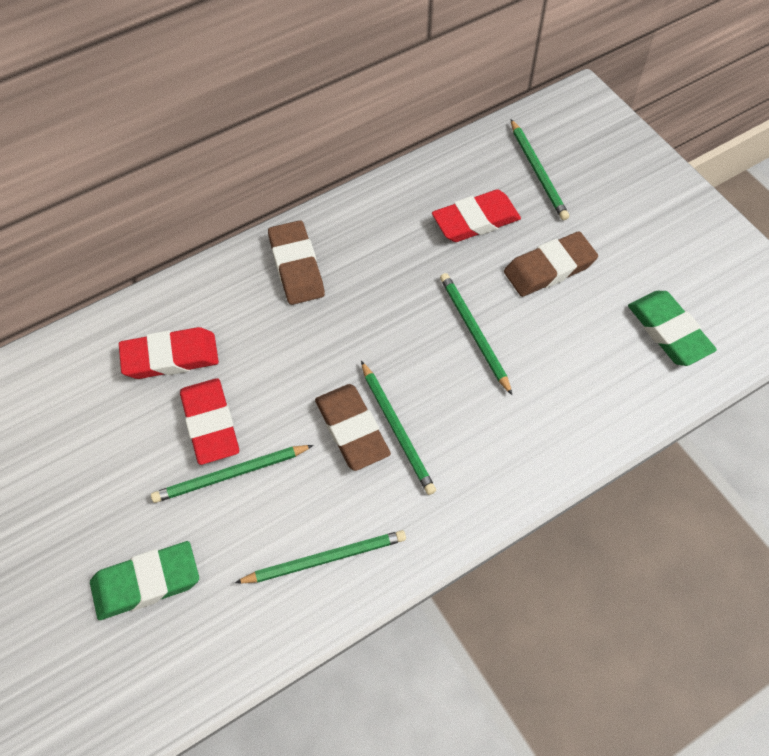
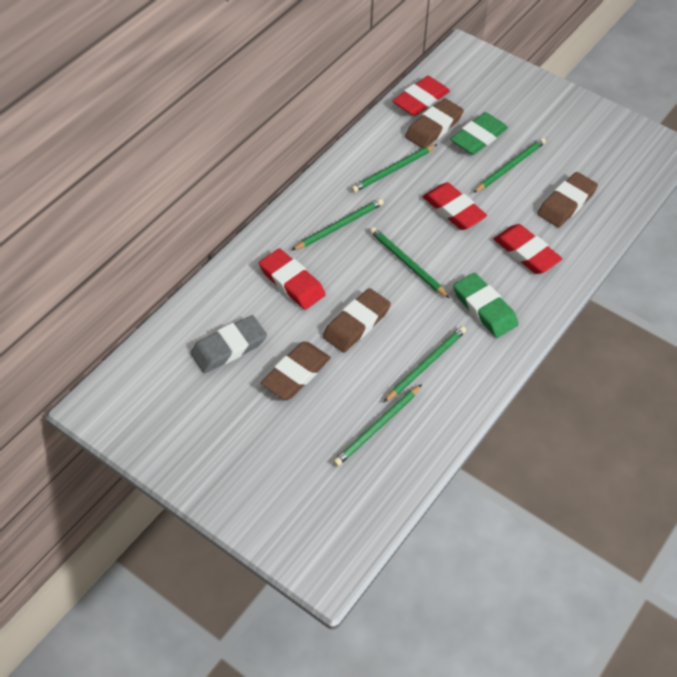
brown eraser: 3 -> 4
green pencil: 5 -> 6
grey eraser: 0 -> 1
red eraser: 3 -> 4

